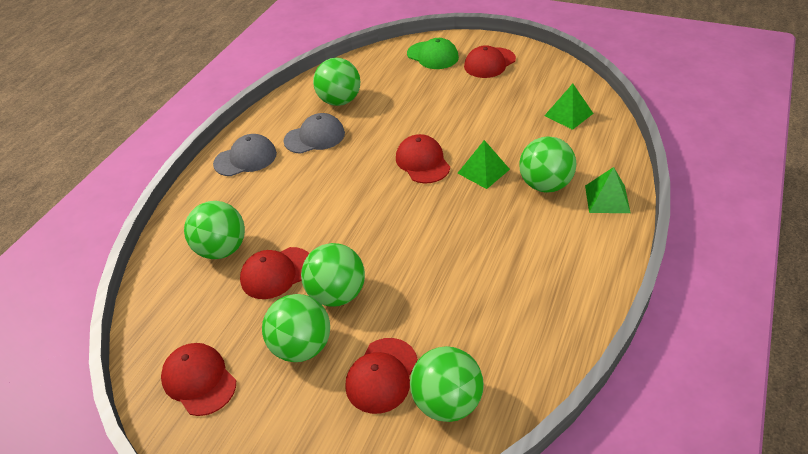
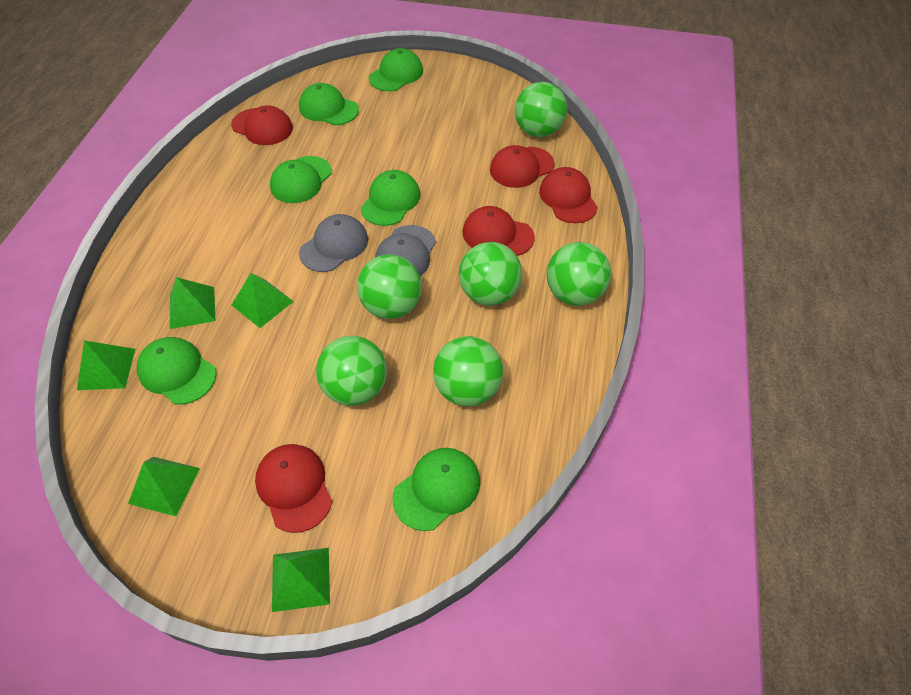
green cap: 1 -> 6
green pyramid: 3 -> 5

